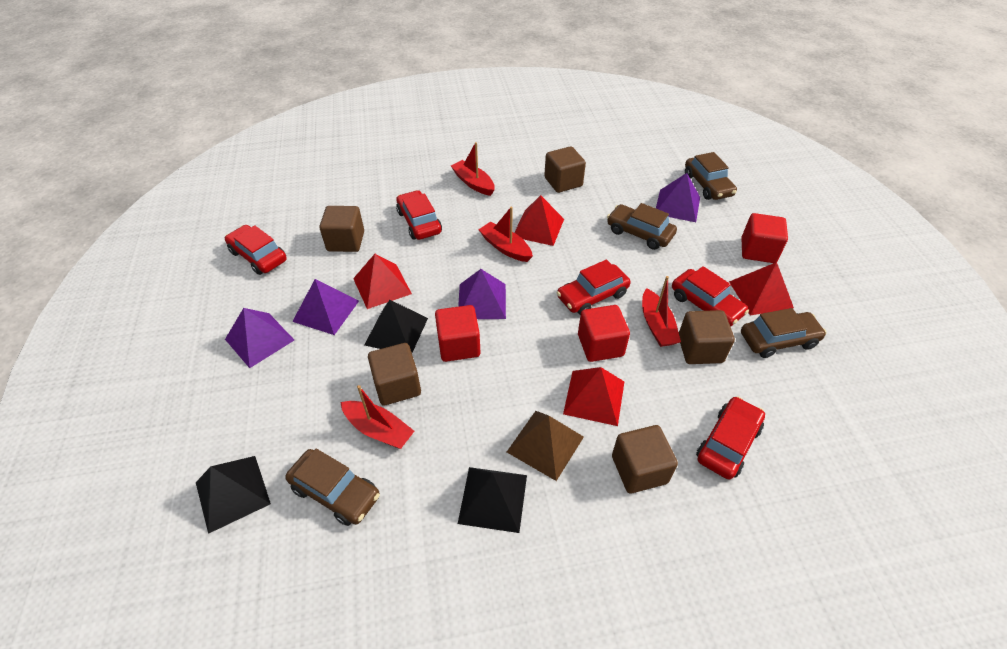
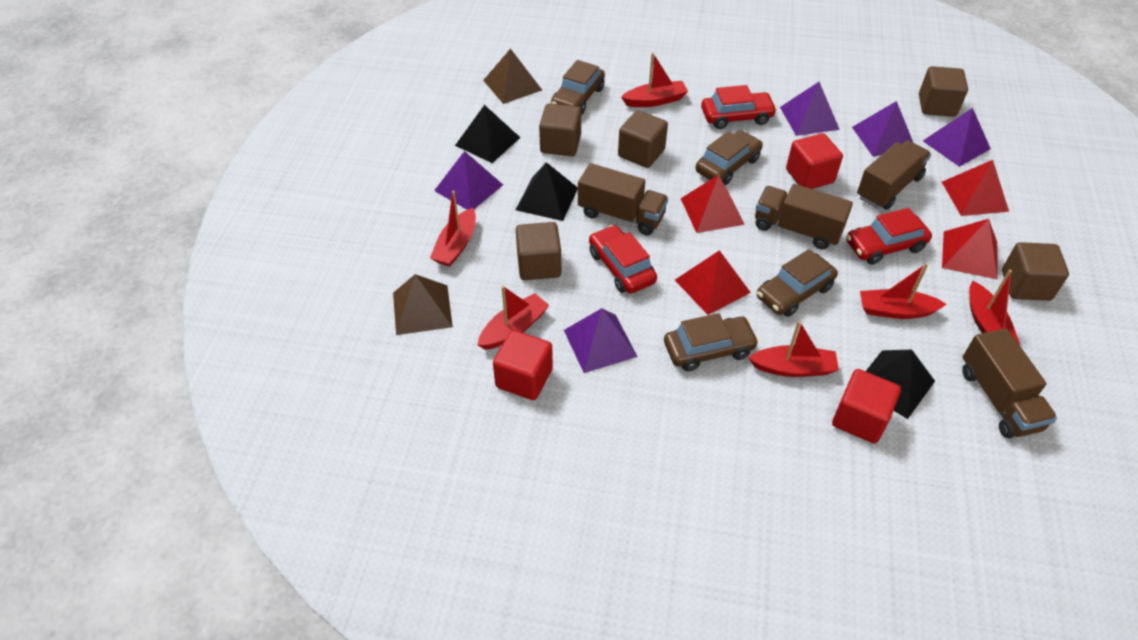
brown pyramid: 1 -> 2
brown truck: 0 -> 4
purple pyramid: 4 -> 5
red boat: 4 -> 6
red car: 5 -> 3

